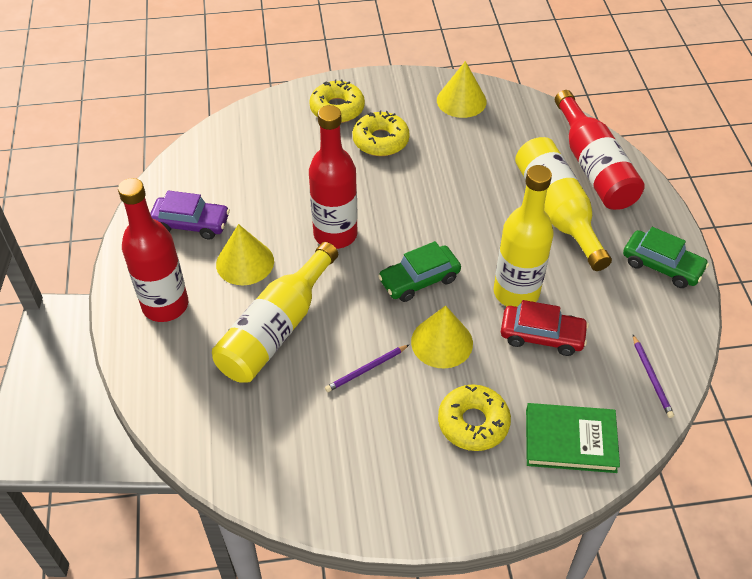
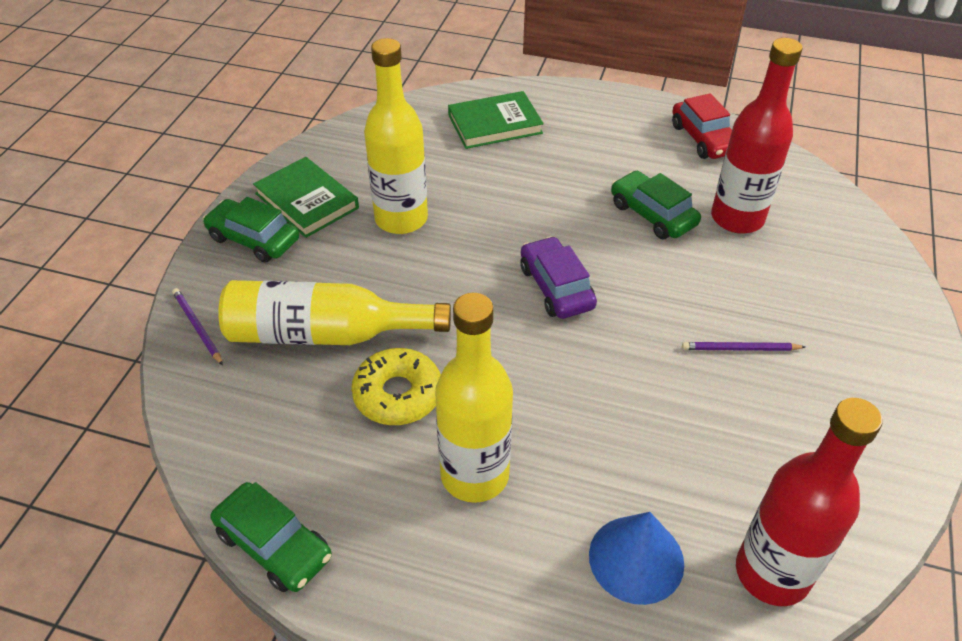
blue cone: 0 -> 1
green book: 1 -> 2
green car: 2 -> 3
red bottle: 3 -> 2
yellow cone: 3 -> 0
yellow donut: 3 -> 1

